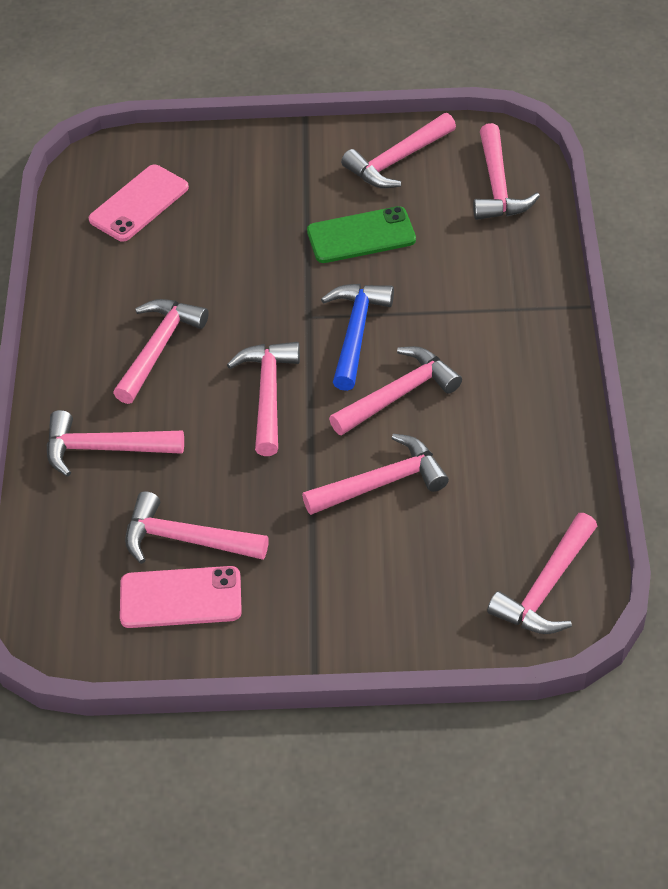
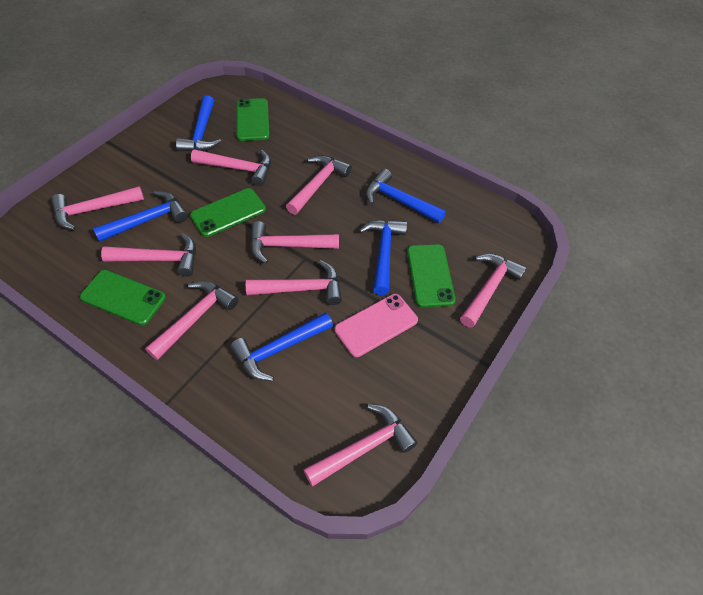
blue hammer: 1 -> 5
green phone: 1 -> 4
pink phone: 2 -> 1

